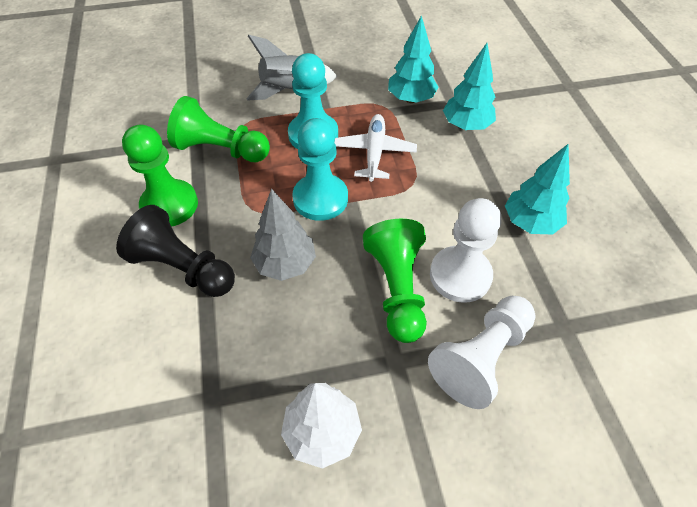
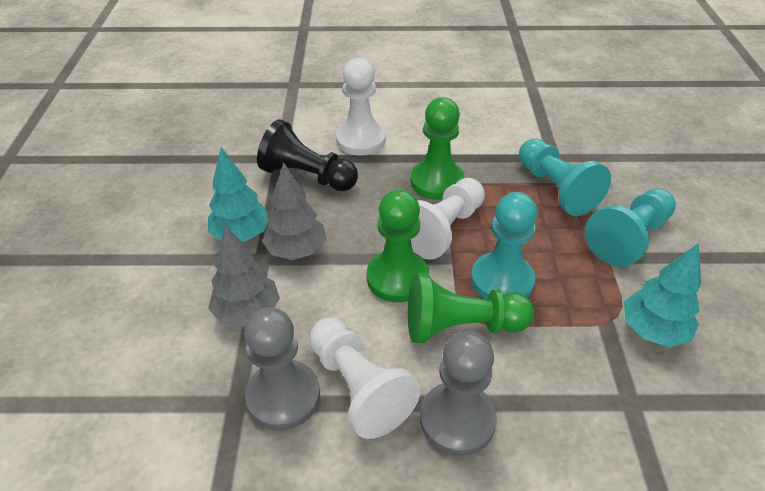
grey pawn: 0 -> 2
grey rocket: 1 -> 0
grey tree: 1 -> 2
turquoise pawn: 2 -> 3
turquoise tree: 3 -> 2
white pawn: 2 -> 3
white plane: 1 -> 0
white tree: 1 -> 0

